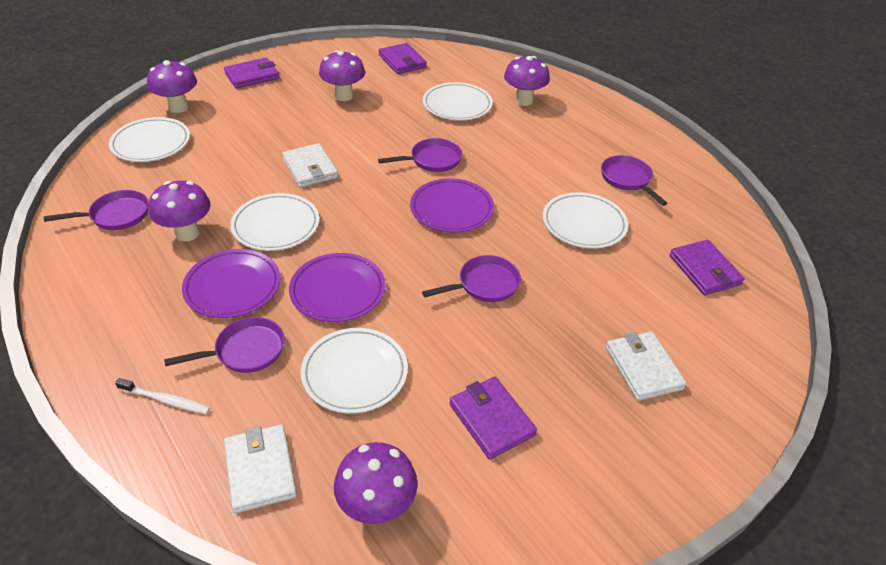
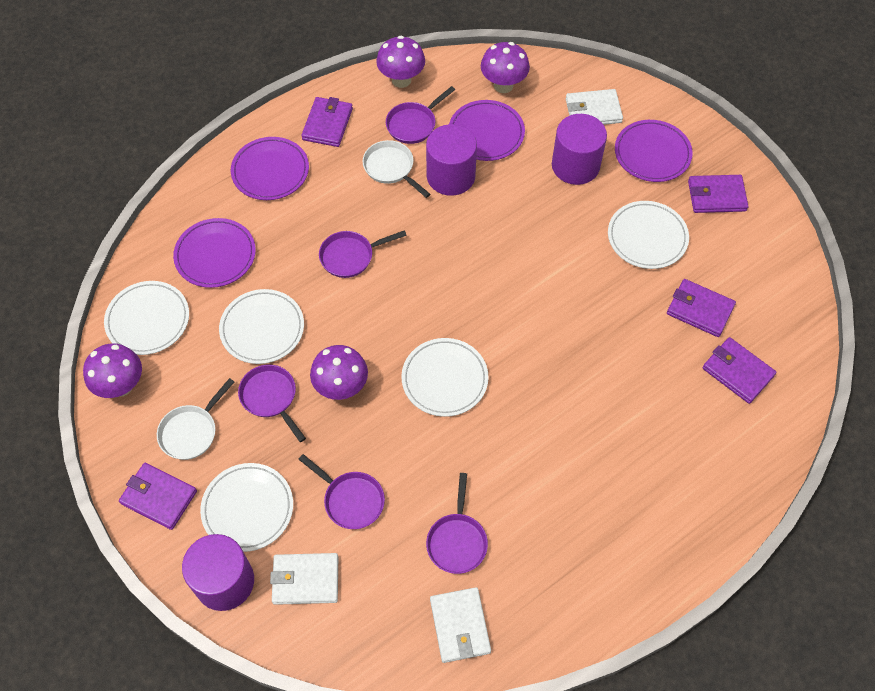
purple cylinder: 0 -> 3
purple mushroom: 5 -> 4
purple plate: 3 -> 4
purple wallet: 4 -> 5
white pan: 0 -> 2
white toothbrush: 1 -> 0

